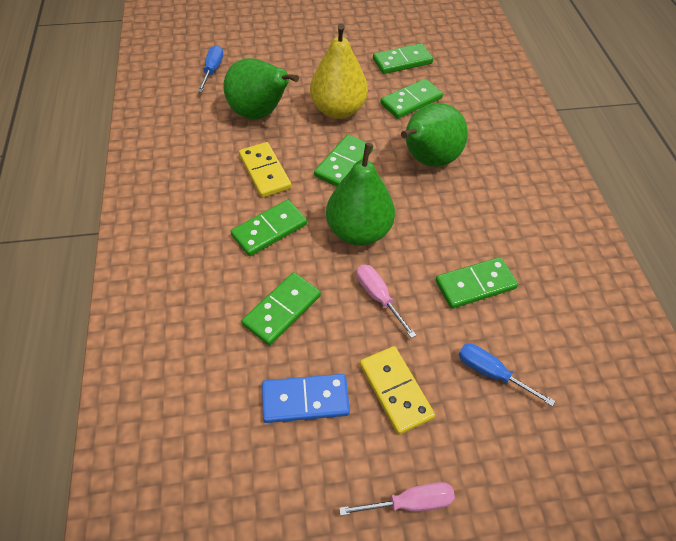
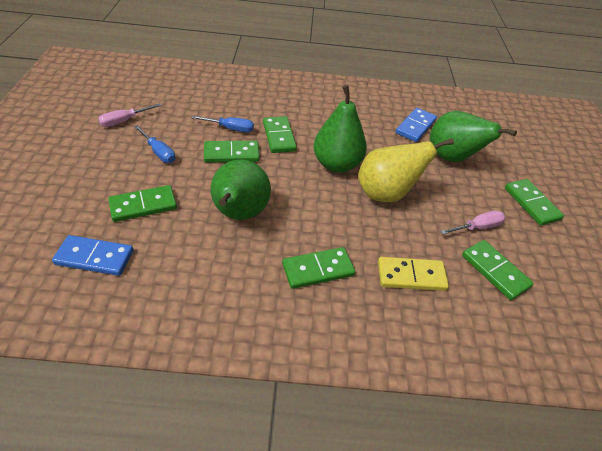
blue domino: 1 -> 2
yellow domino: 2 -> 1

